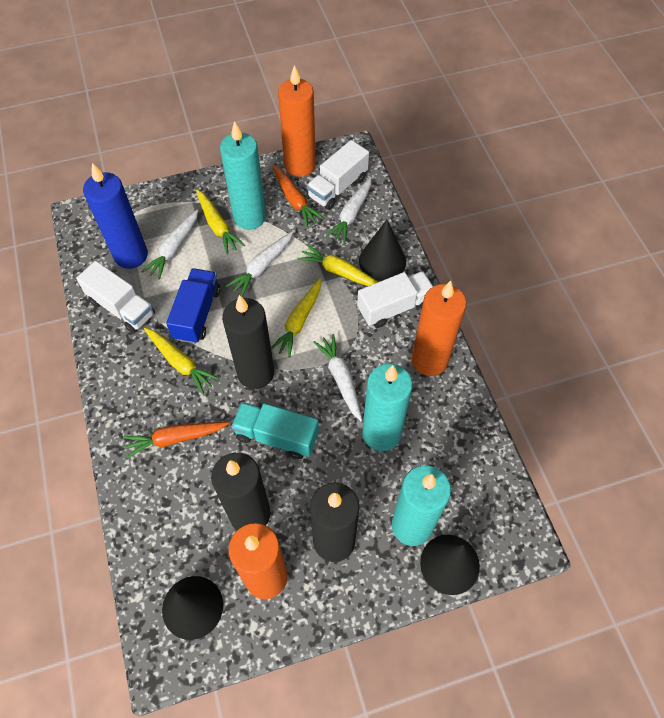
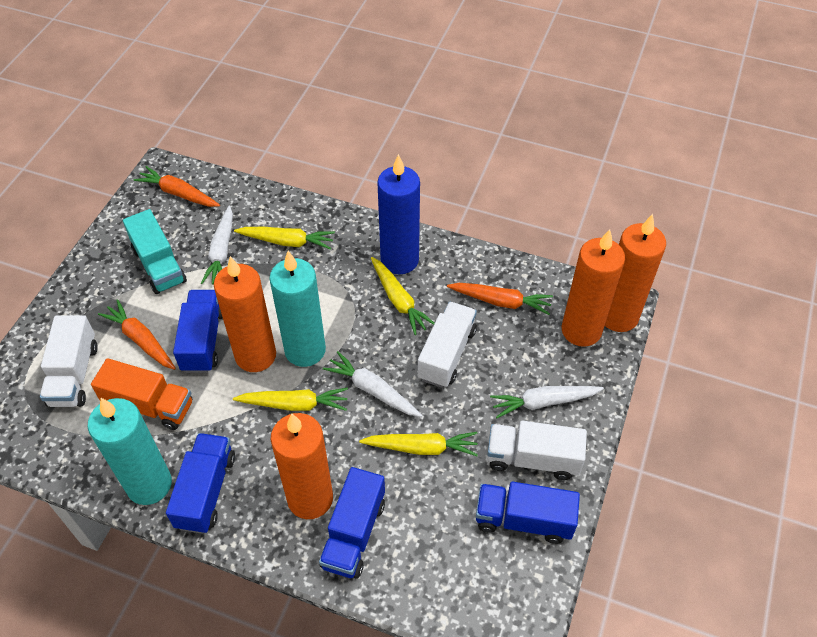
black candle: 3 -> 0
black cone: 3 -> 0
blue truck: 1 -> 4
orange candle: 3 -> 4
orange carrot: 2 -> 3
orange truck: 0 -> 1
turquoise candle: 3 -> 2
white carrot: 4 -> 3

